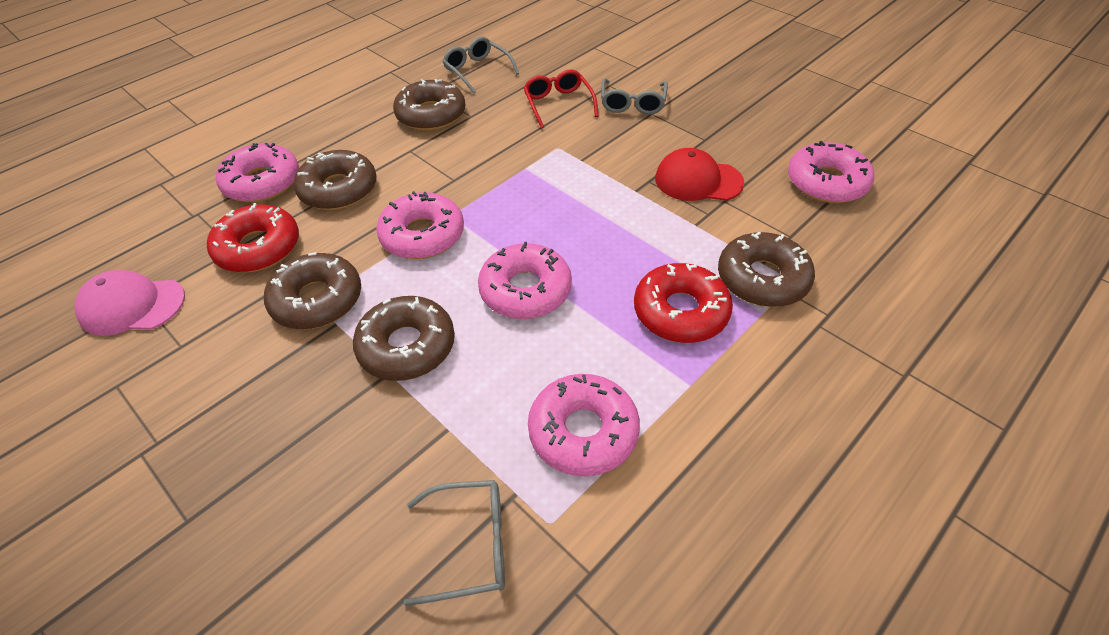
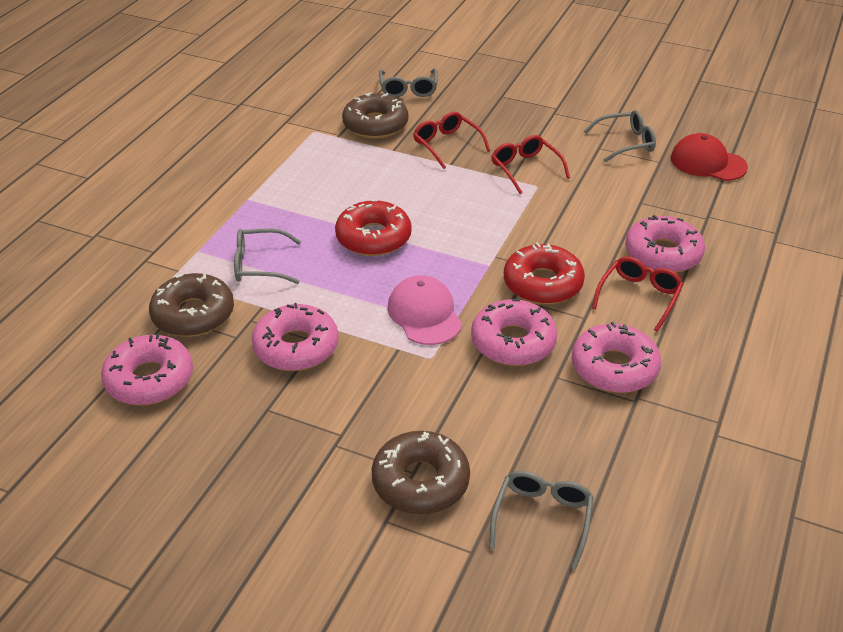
brown donut: 5 -> 3
grey glasses: 3 -> 4
red glasses: 1 -> 3

